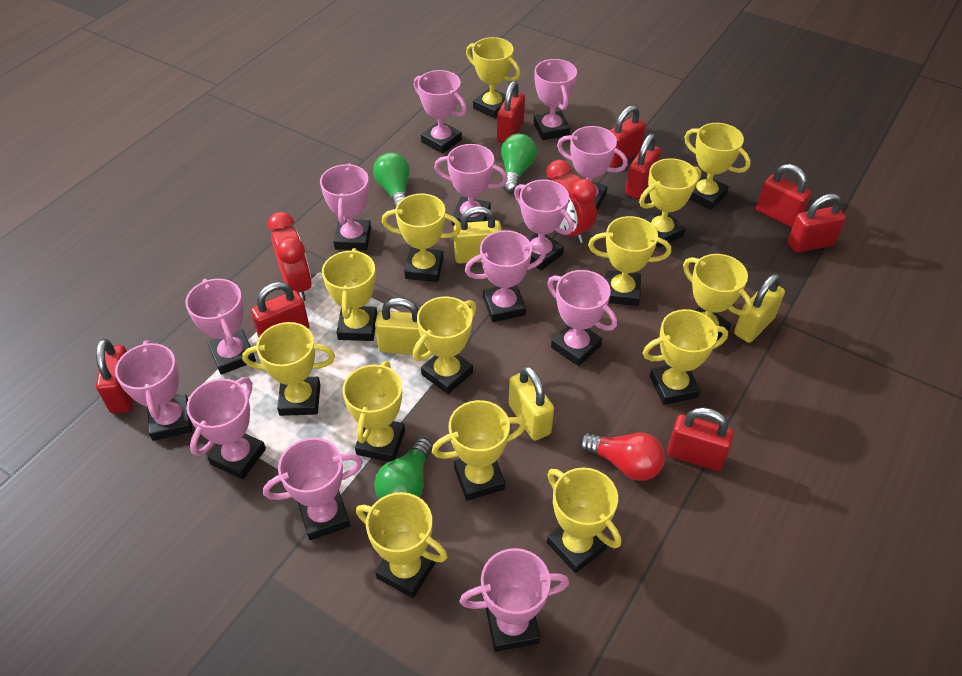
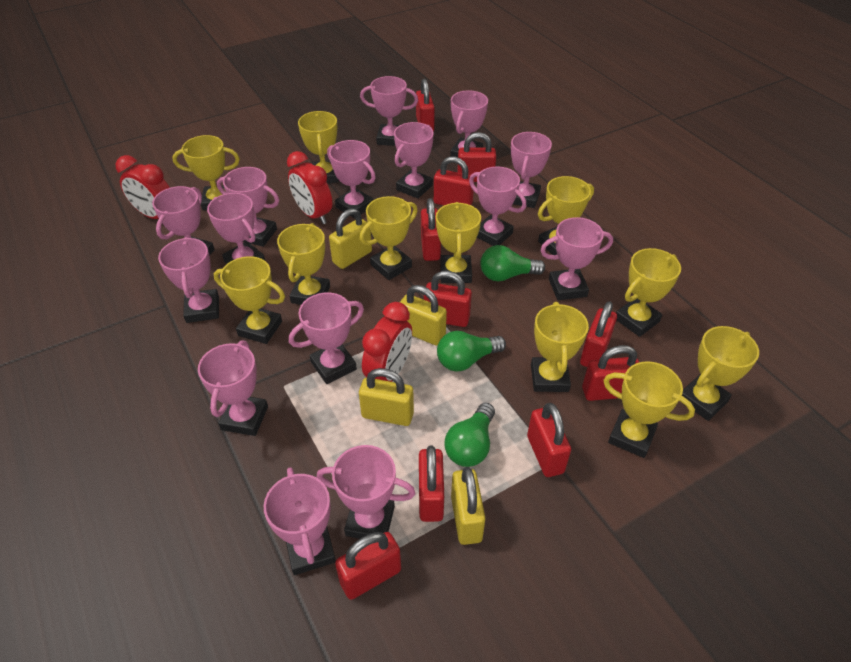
pink trophy: 13 -> 15
red clock: 2 -> 3
red light bulb: 1 -> 0
red padlock: 8 -> 10
yellow trophy: 14 -> 11

